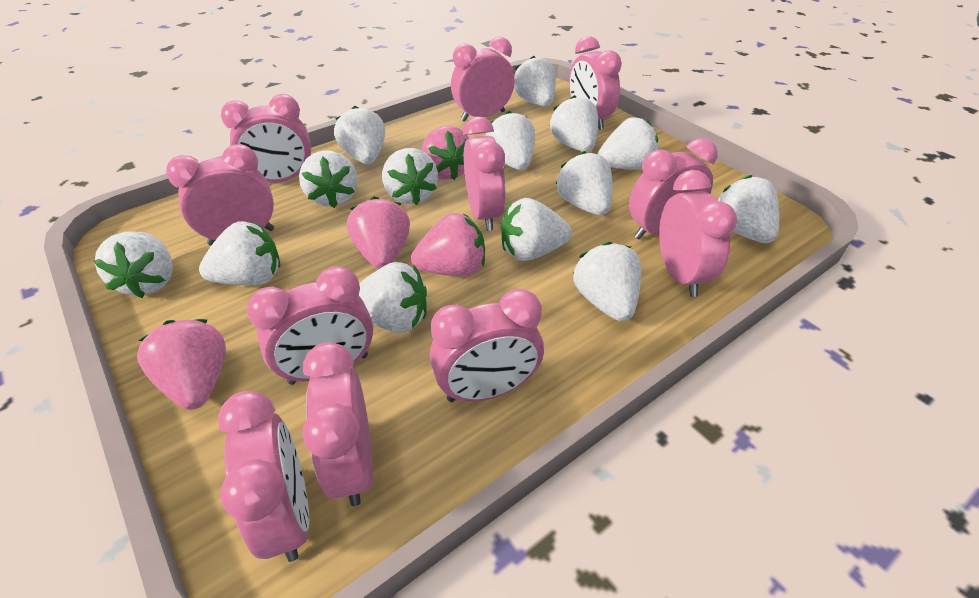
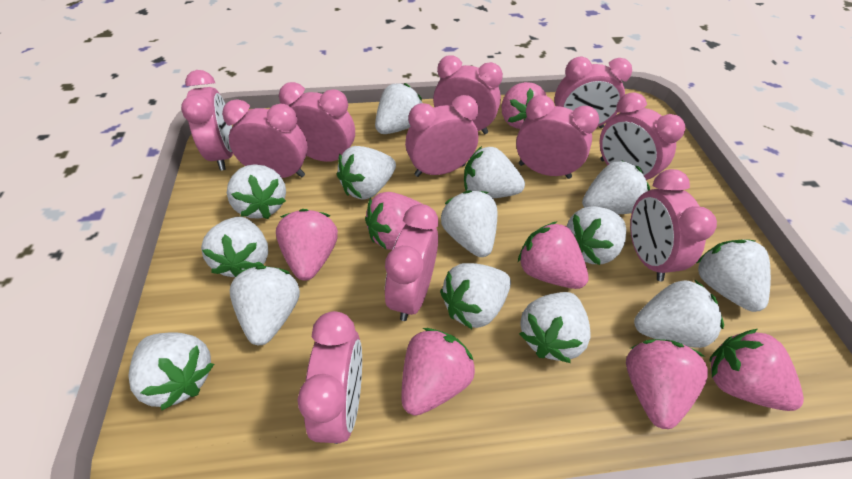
pink strawberry: 4 -> 7

